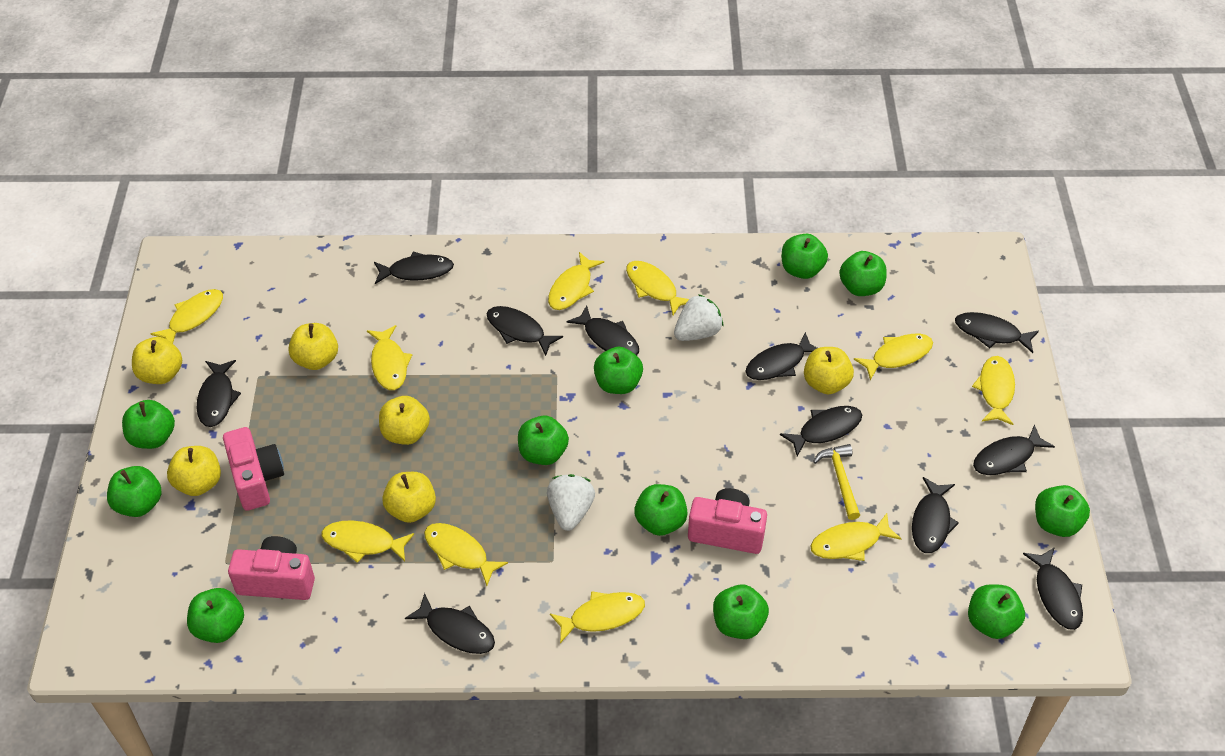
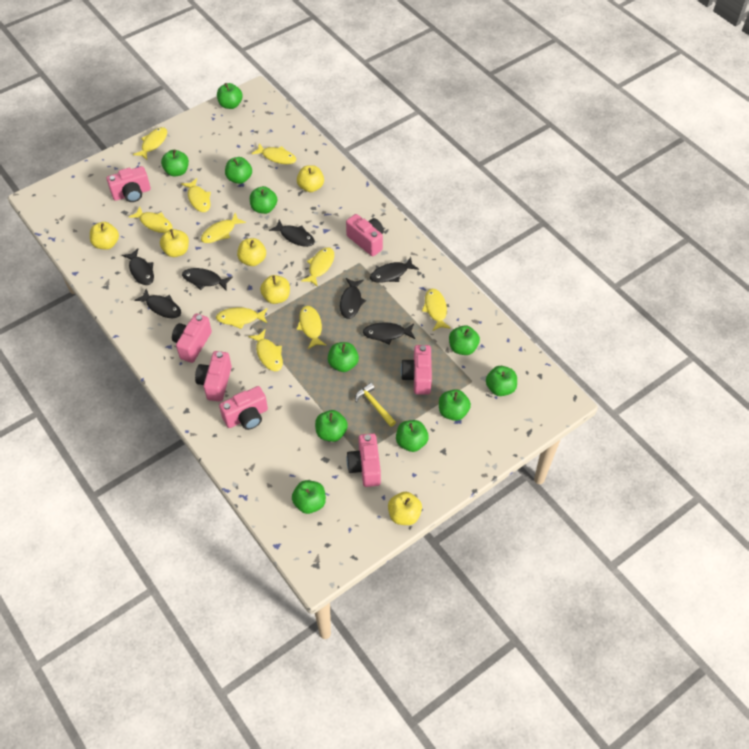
black fish: 11 -> 7
pink camera: 3 -> 7
white strawberry: 2 -> 0

